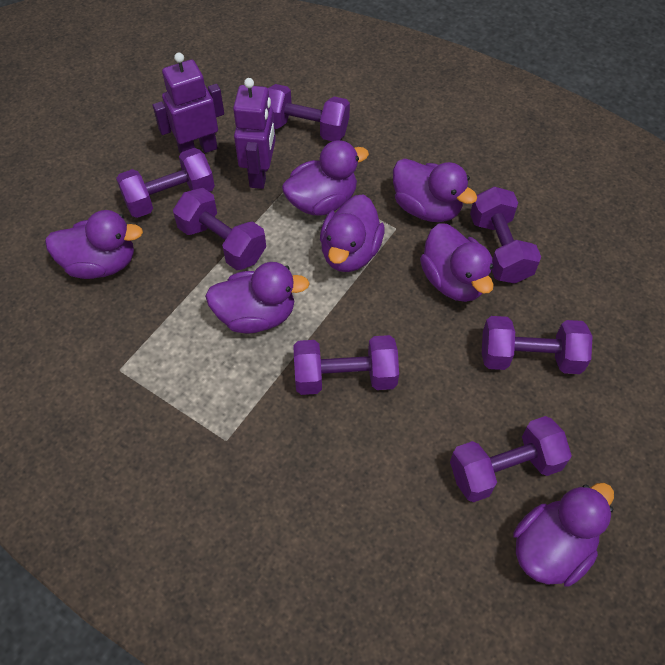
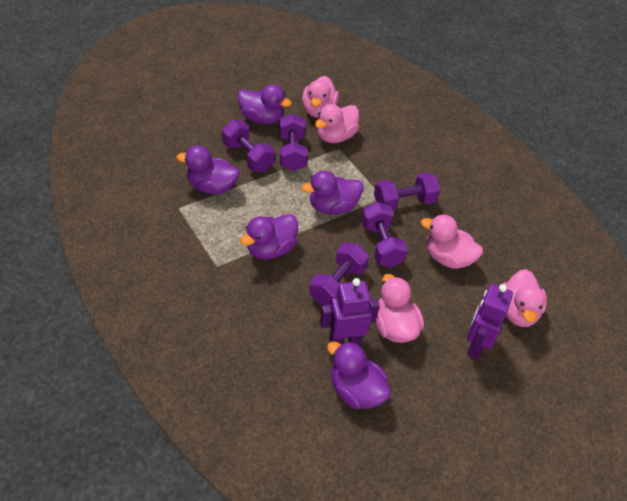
pink duck: 0 -> 5
purple duck: 7 -> 5
purple dumbbell: 7 -> 5

